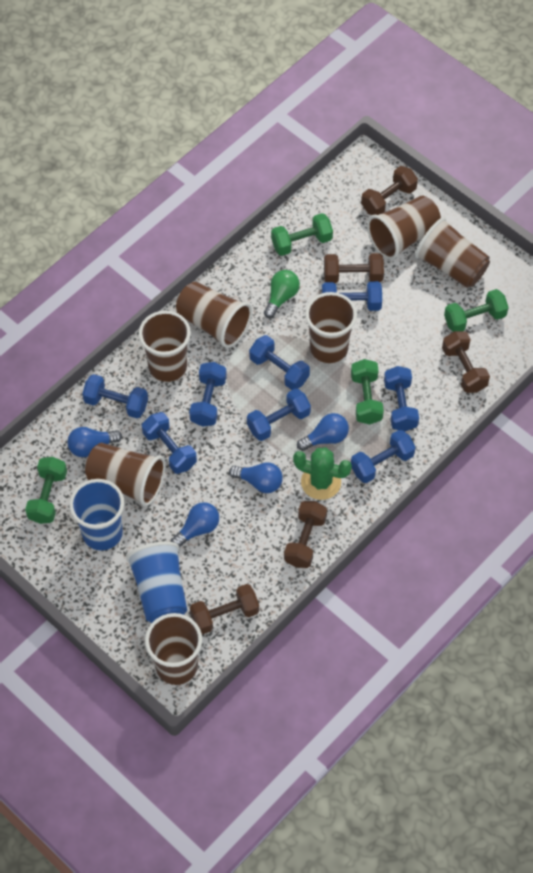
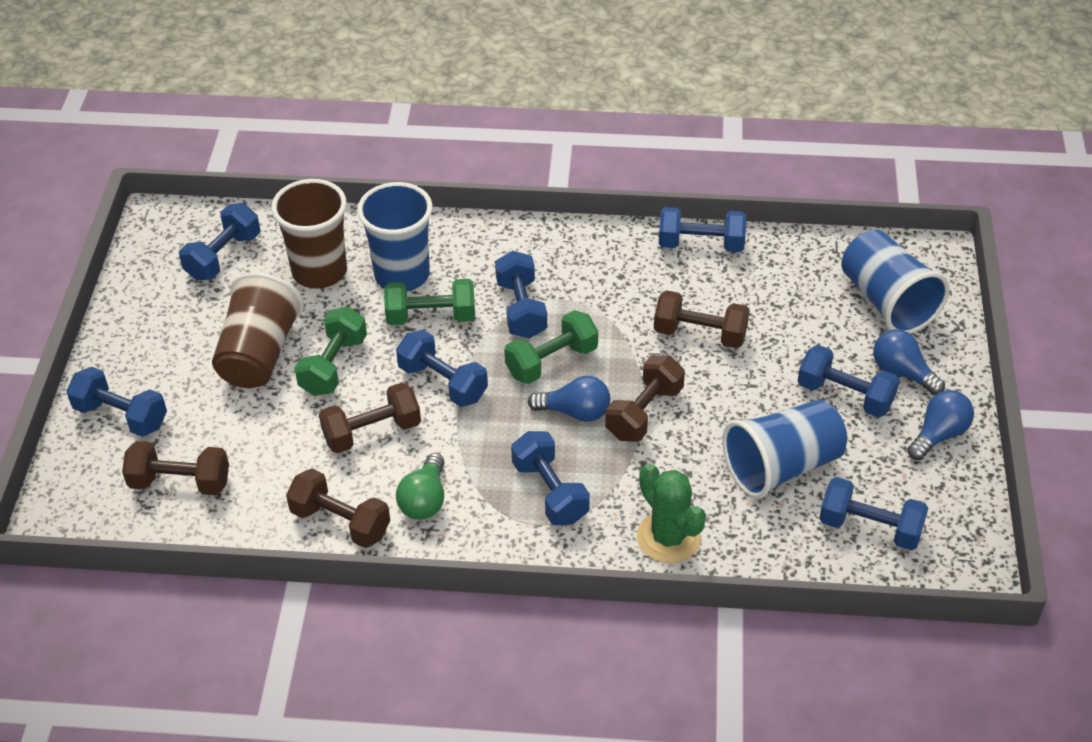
blue cup: 2 -> 3
blue light bulb: 4 -> 3
brown cup: 7 -> 2
green dumbbell: 4 -> 3

